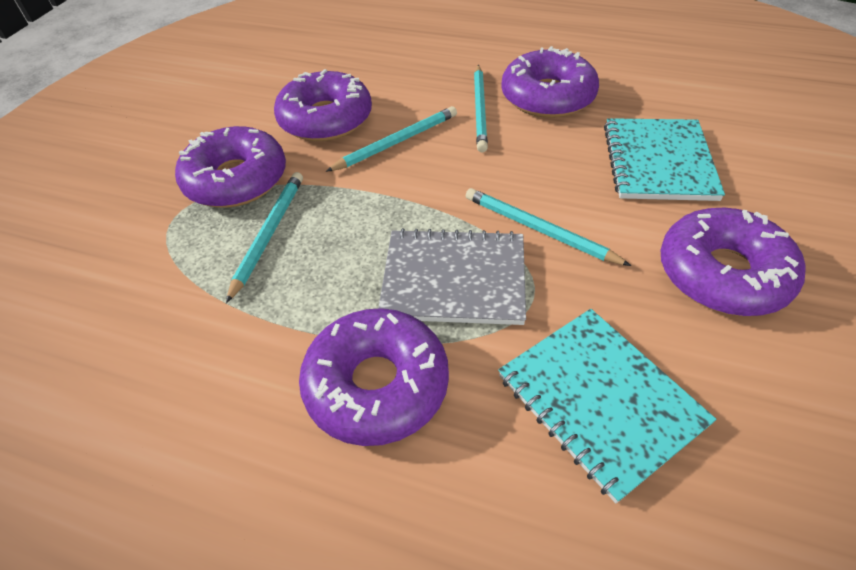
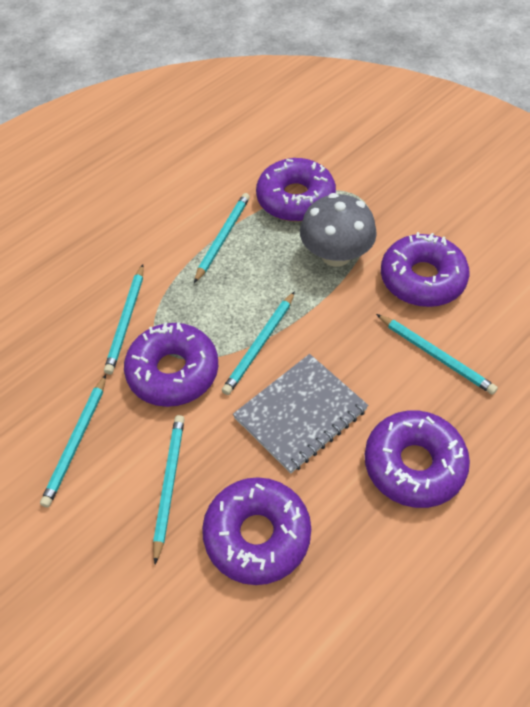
grey mushroom: 0 -> 1
turquoise notebook: 2 -> 0
turquoise pencil: 4 -> 6

